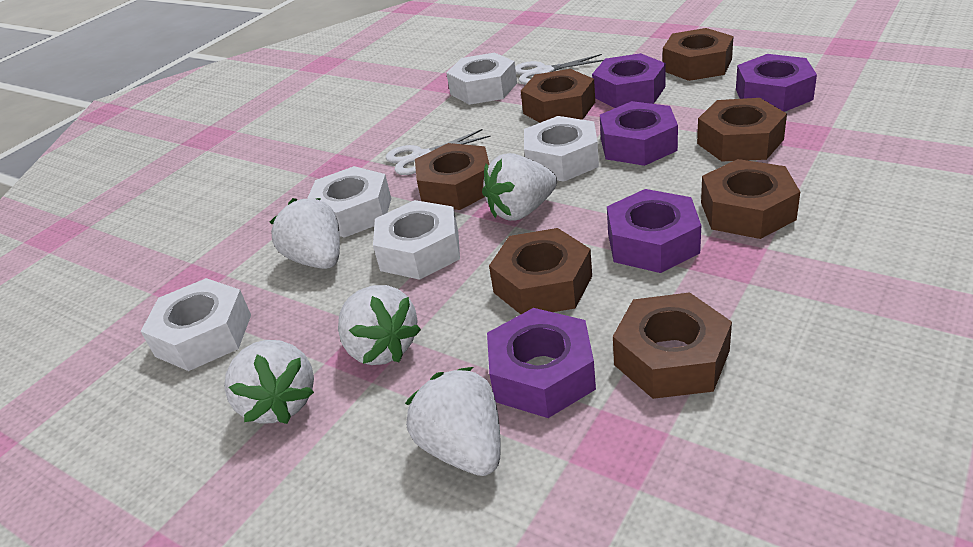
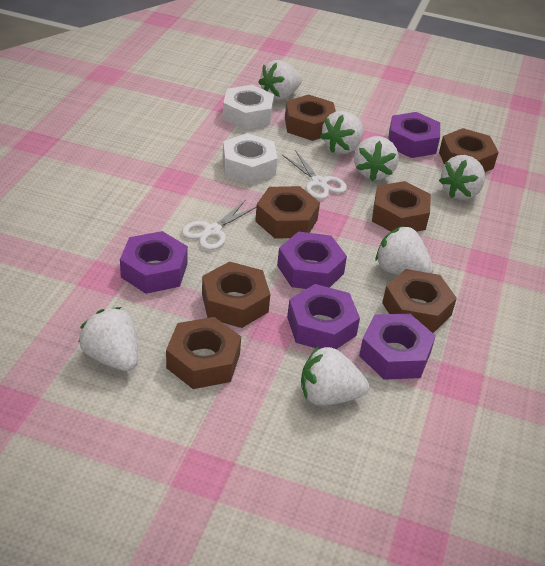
white nut: 5 -> 2
white strawberry: 5 -> 7

